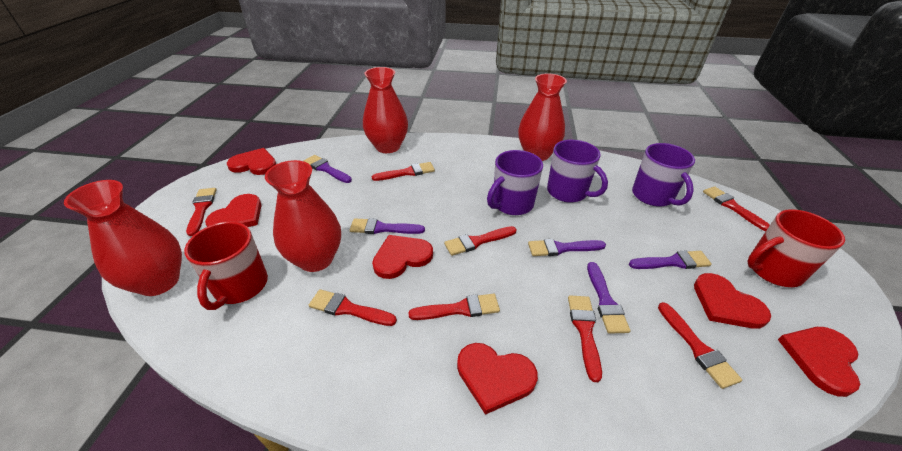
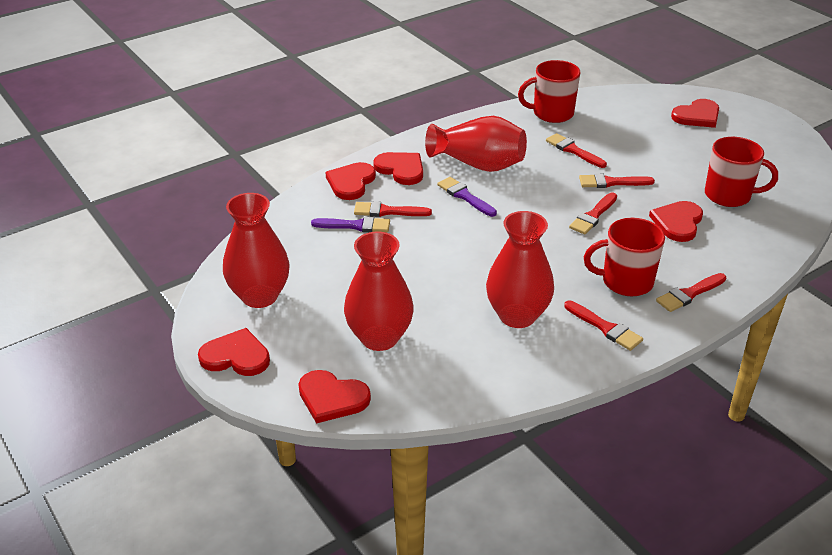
purple brush: 5 -> 2
purple mug: 3 -> 0
red brush: 8 -> 6
red mug: 2 -> 3

